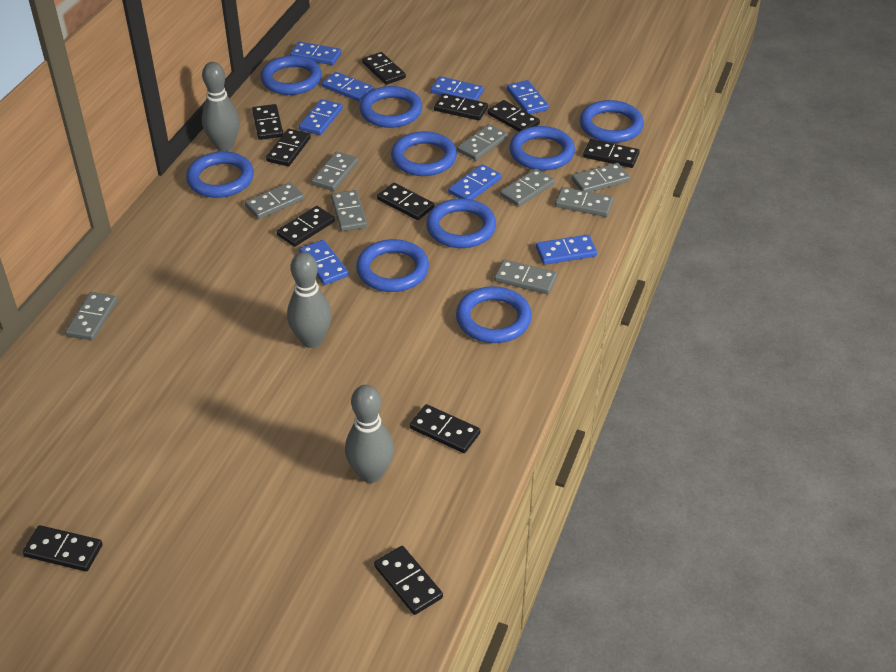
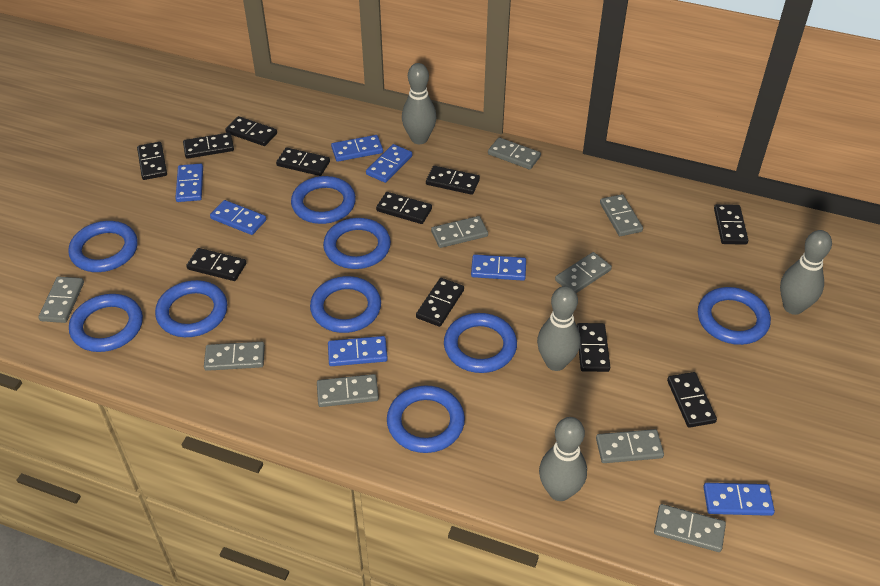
blue domino: 8 -> 7
grey bowling pin: 3 -> 4

